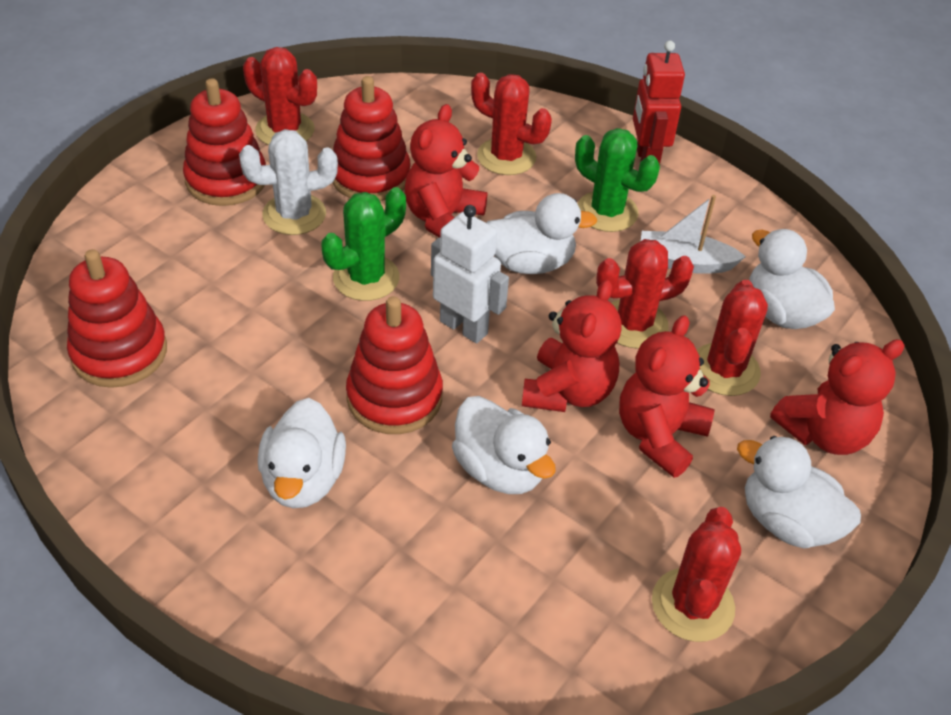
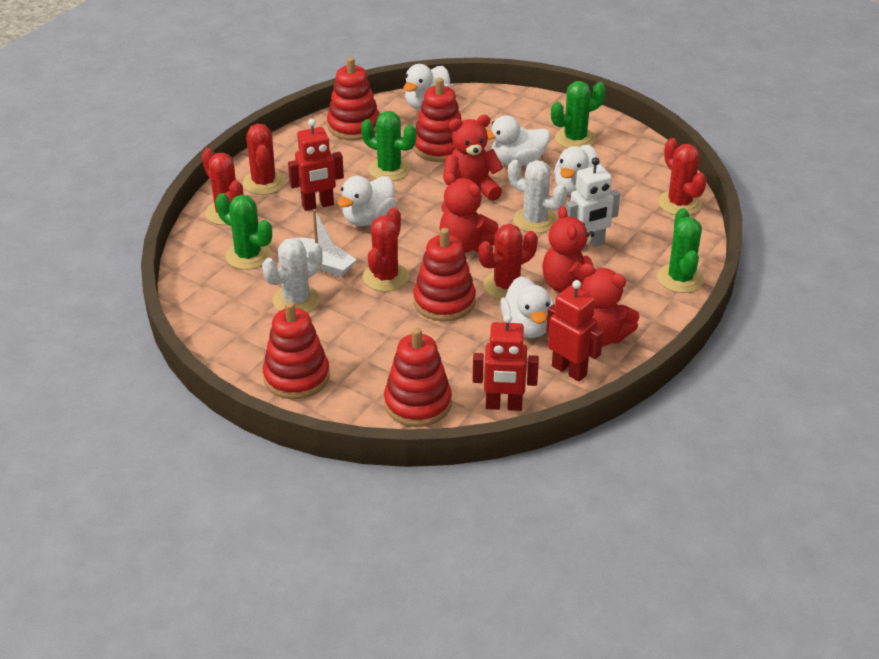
green cactus: 2 -> 4
red robot: 1 -> 3
red stacking toy: 4 -> 5
white cactus: 1 -> 2

